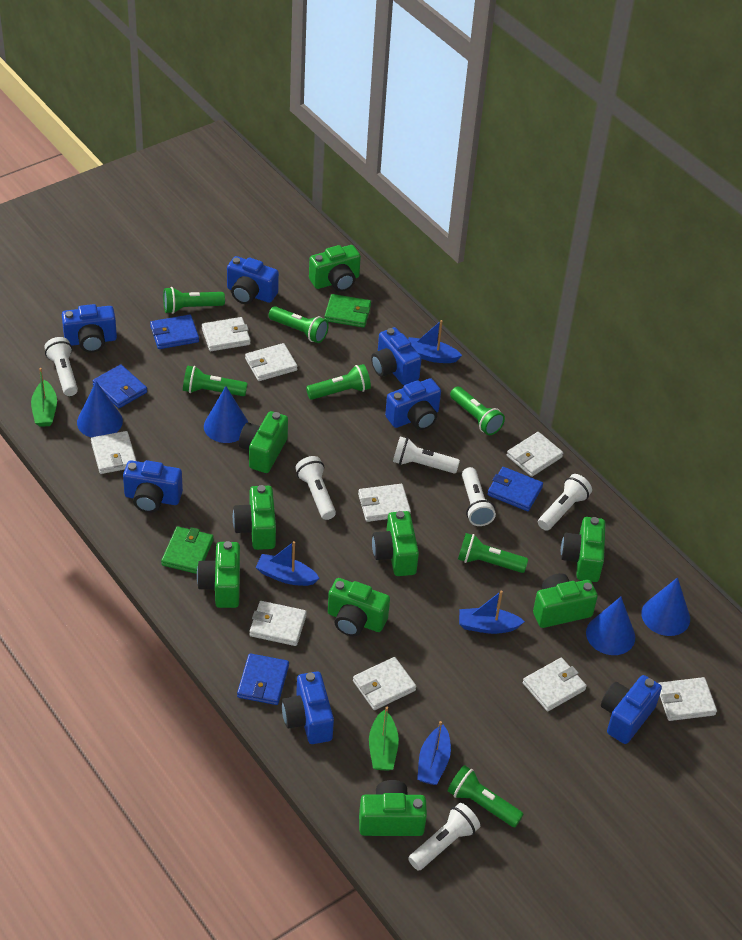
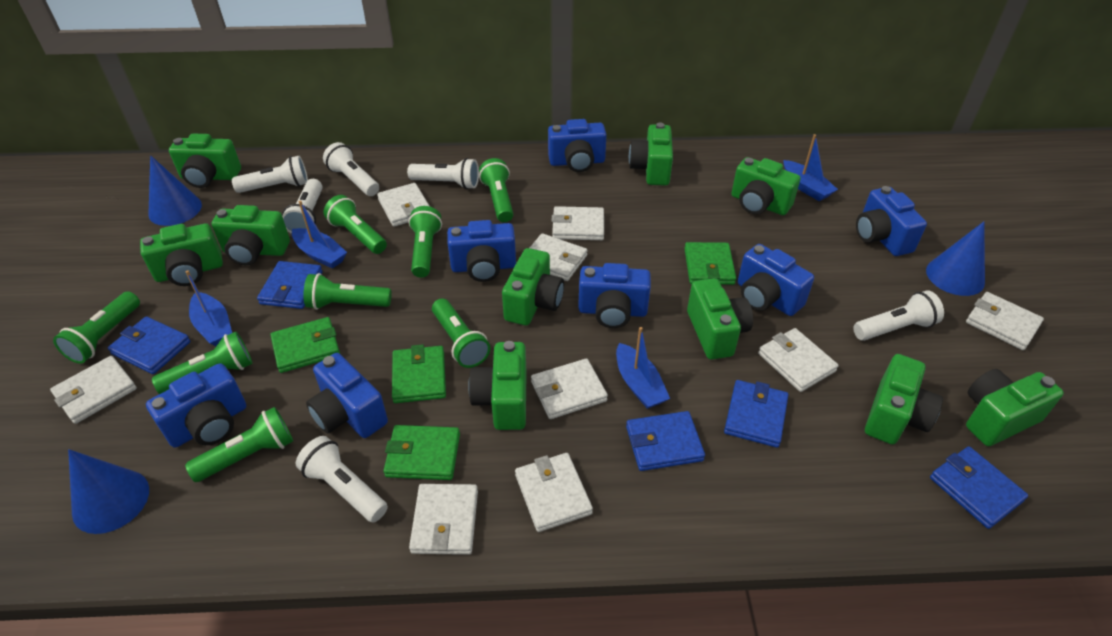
blue cone: 4 -> 3
blue wallet: 4 -> 5
green boat: 2 -> 0
green camera: 9 -> 10
green flashlight: 7 -> 8
green wallet: 2 -> 4

